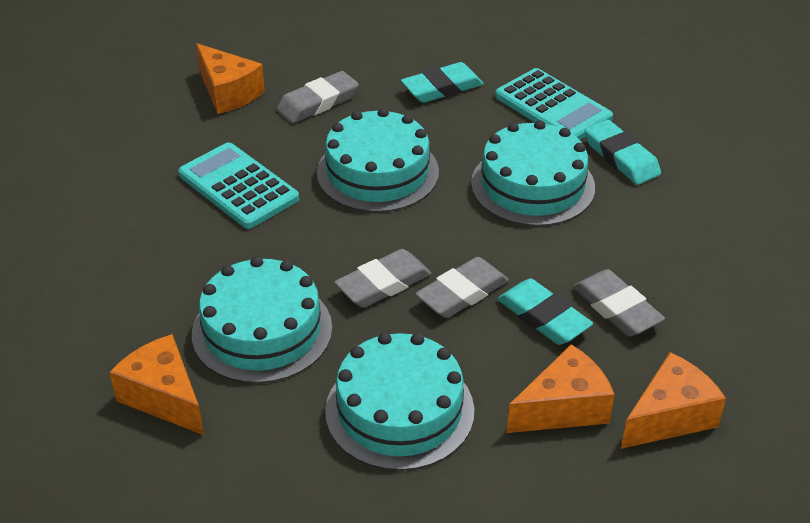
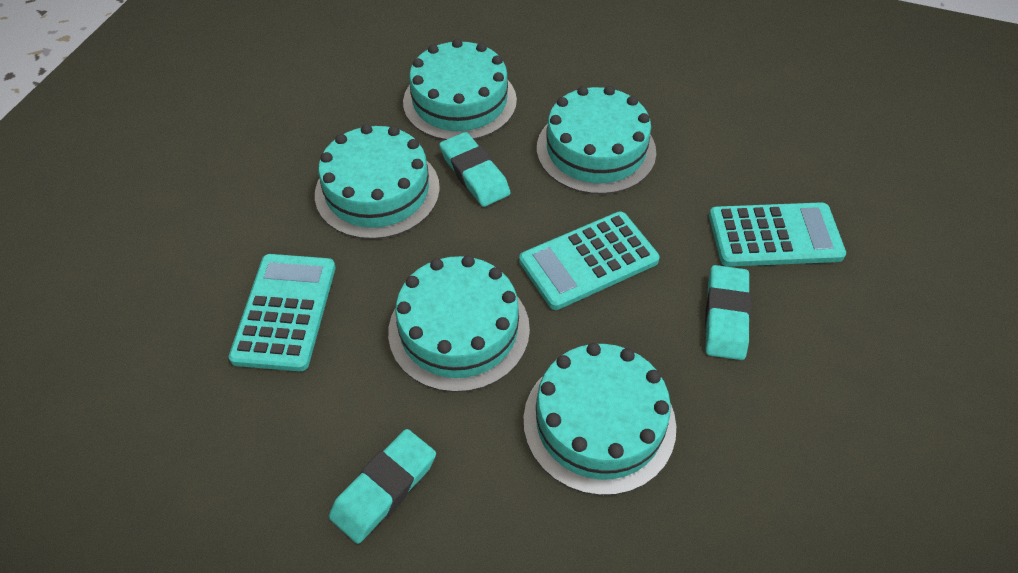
grey eraser: 4 -> 0
orange cheese: 4 -> 0
turquoise cake: 4 -> 5
turquoise calculator: 2 -> 3

